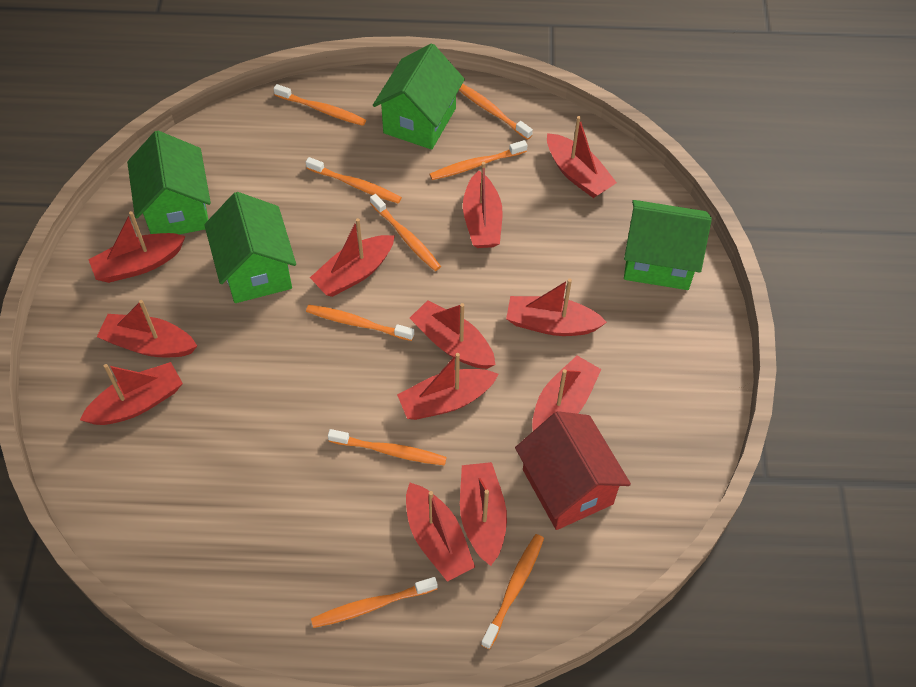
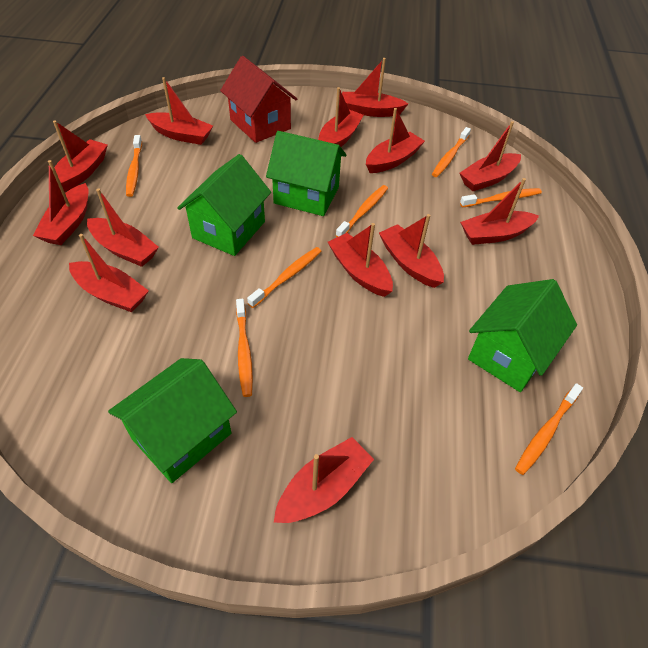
orange toothbrush: 9 -> 7
red boat: 12 -> 13

